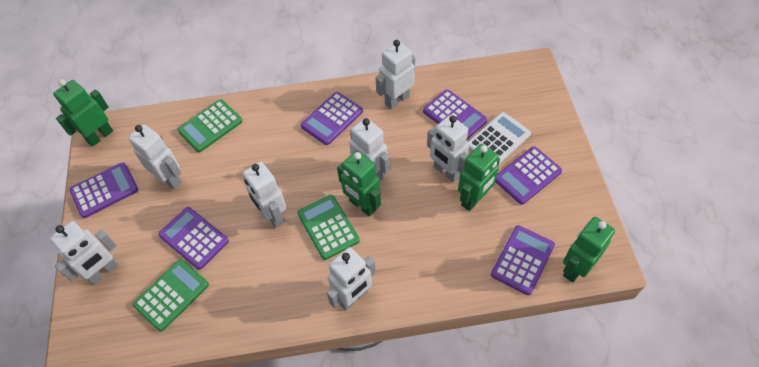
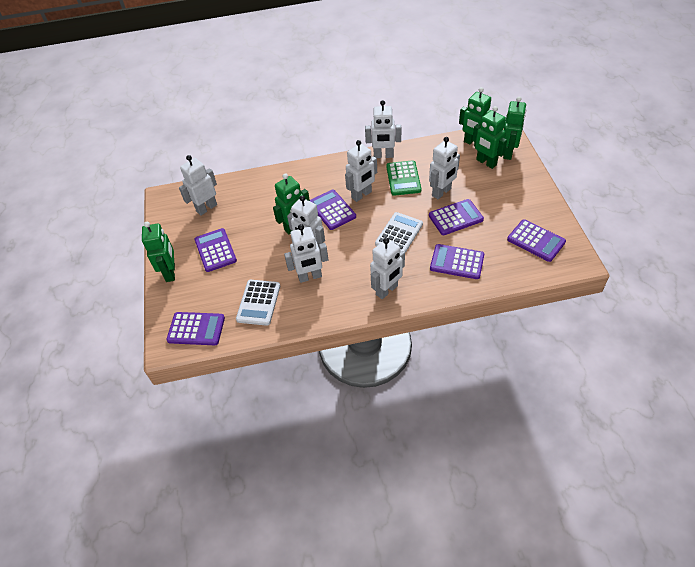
green calculator: 3 -> 1
green robot: 4 -> 5
white calculator: 1 -> 2

